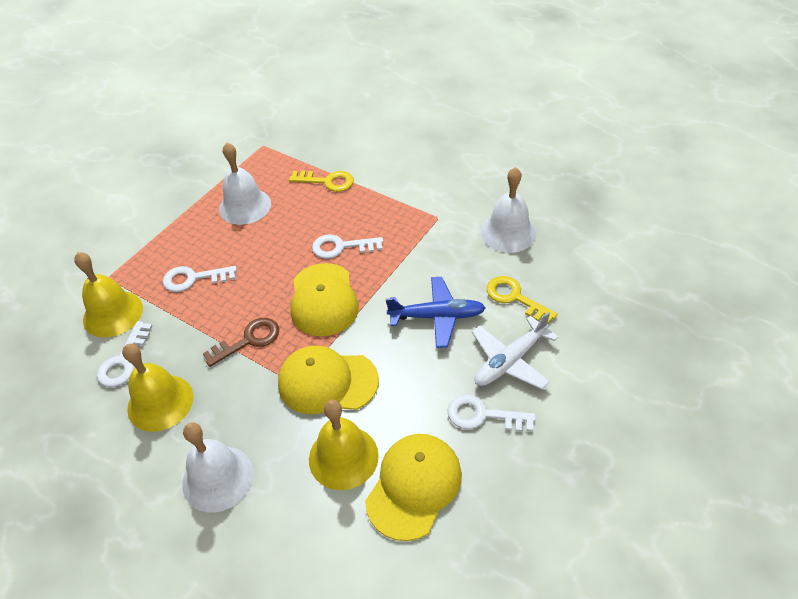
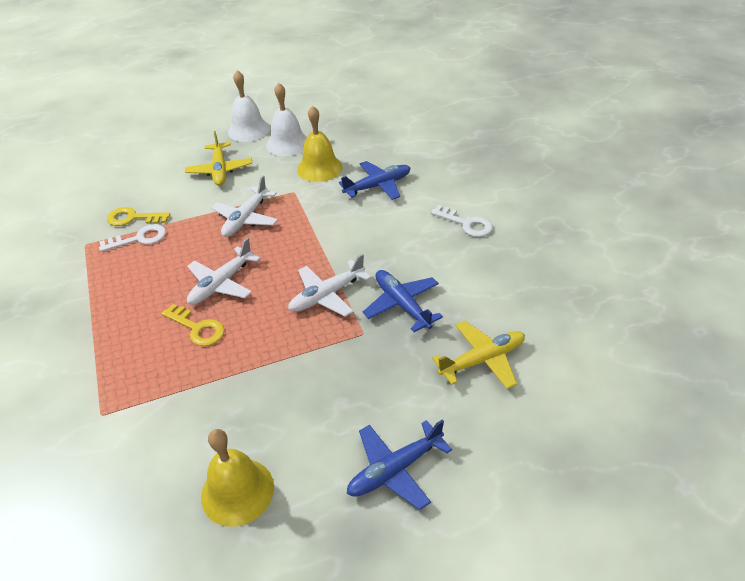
blue plane: 1 -> 3
brown key: 1 -> 0
white bell: 3 -> 2
white key: 4 -> 2
white plane: 1 -> 3
yellow bell: 3 -> 2
yellow cap: 3 -> 0
yellow plane: 0 -> 2

